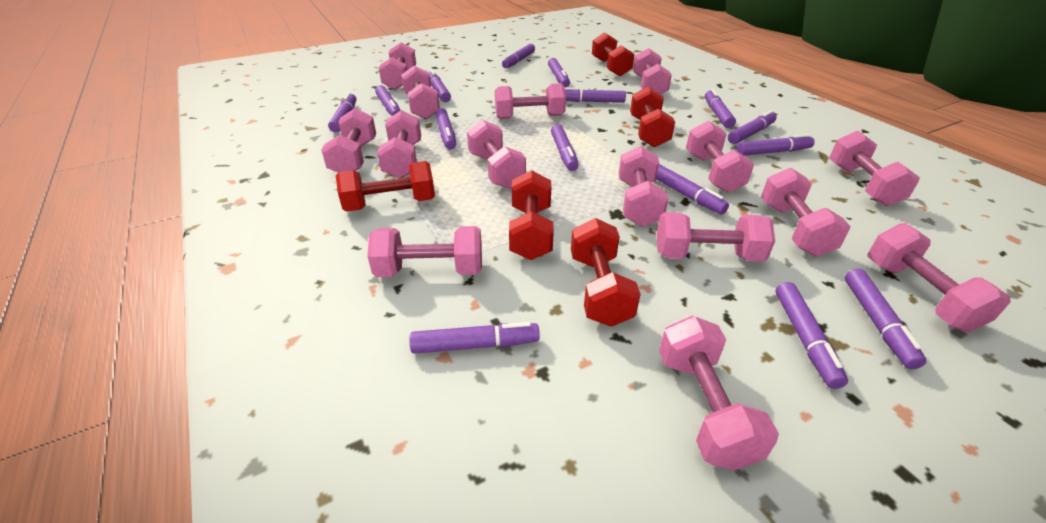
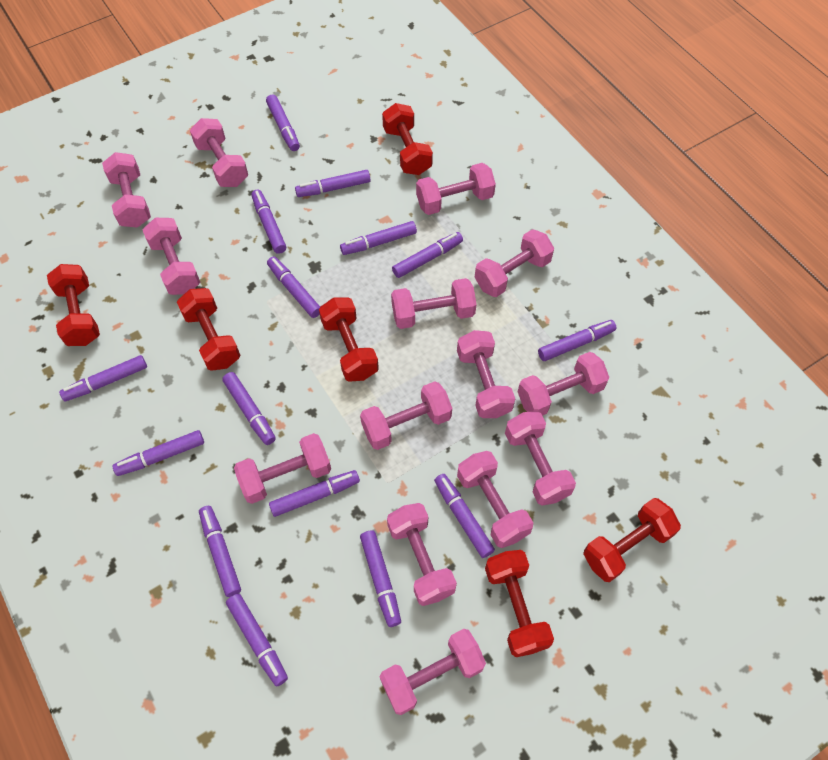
pink dumbbell: 15 -> 14
red dumbbell: 5 -> 6

